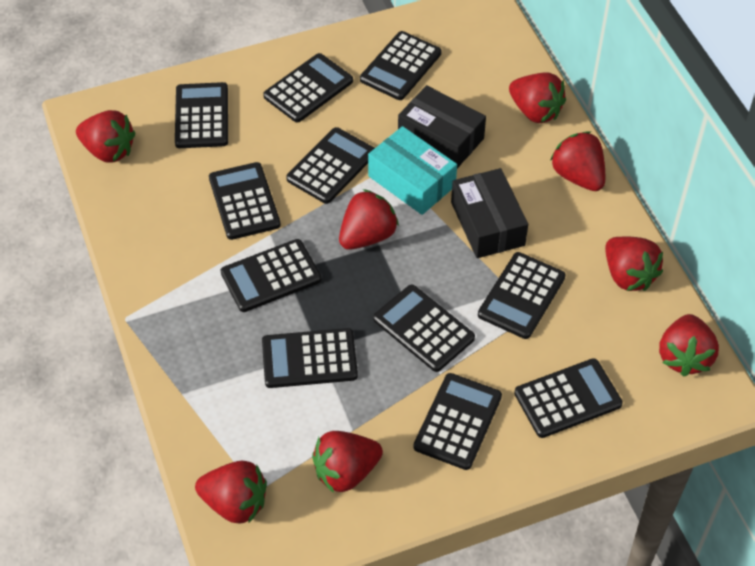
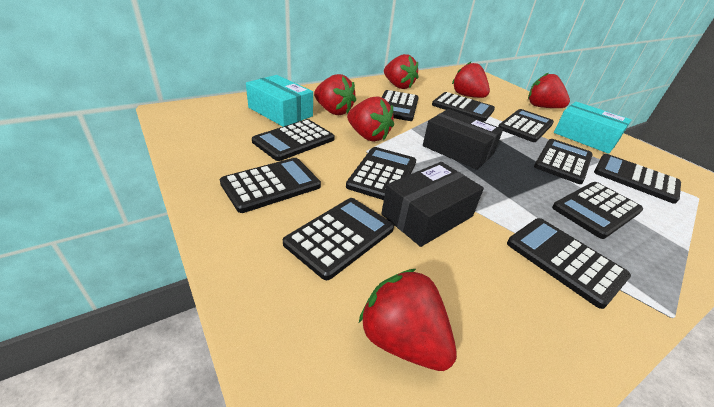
red strawberry: 8 -> 6
turquoise box: 1 -> 2

